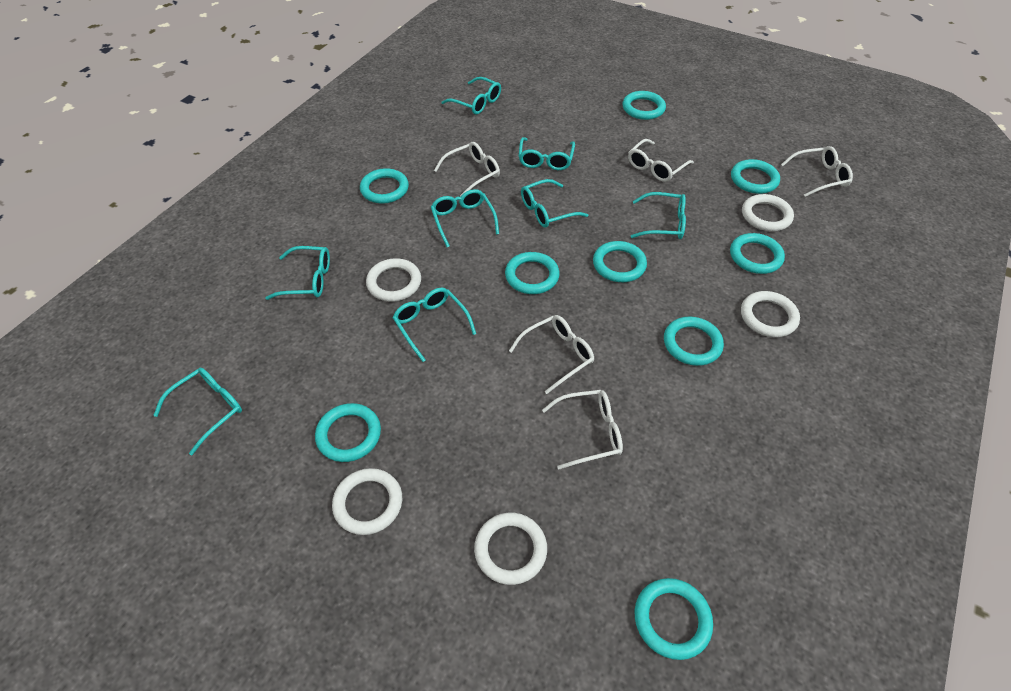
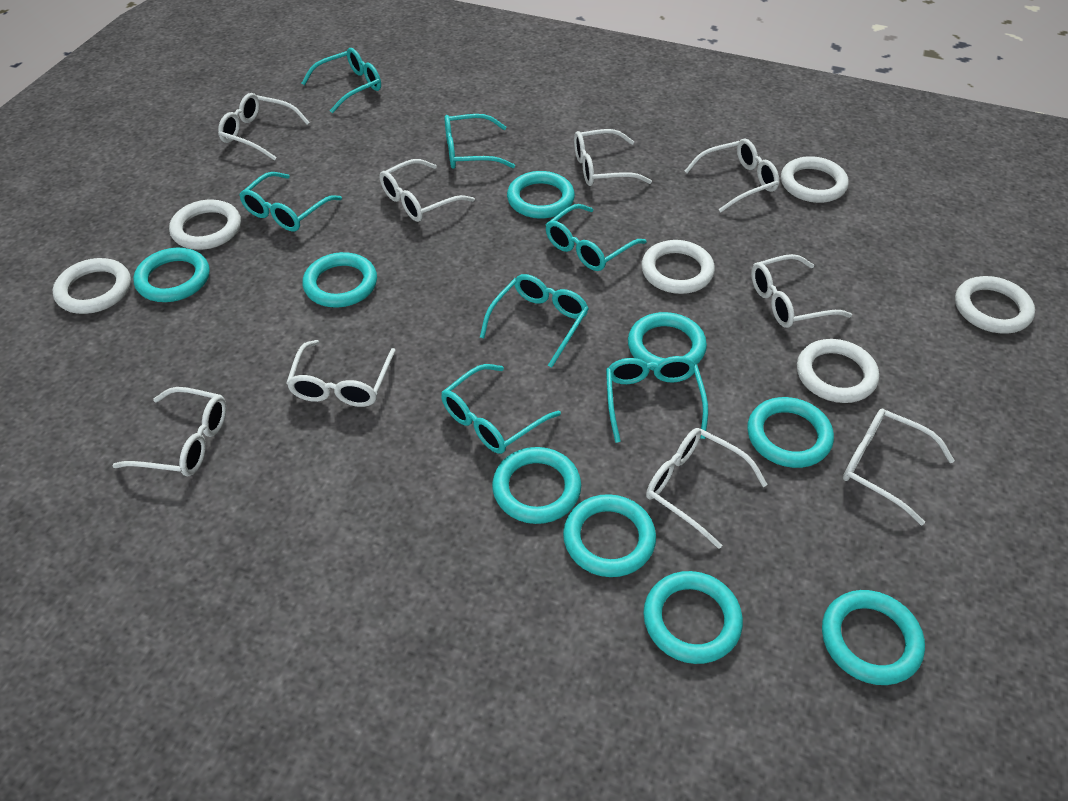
turquoise glasses: 8 -> 7
white glasses: 5 -> 9
white ring: 5 -> 6

